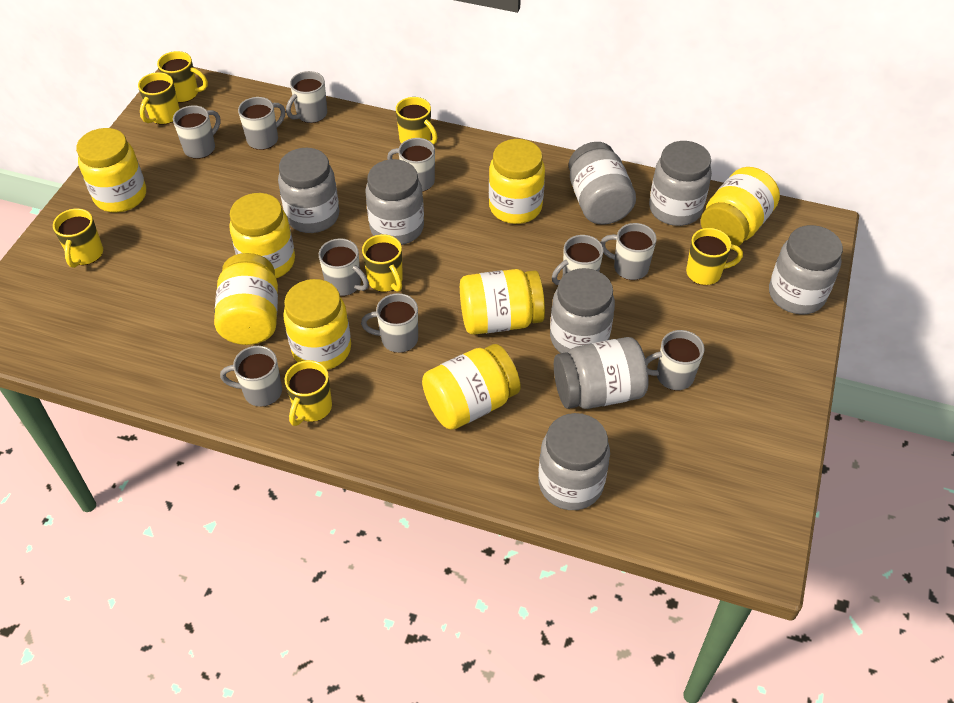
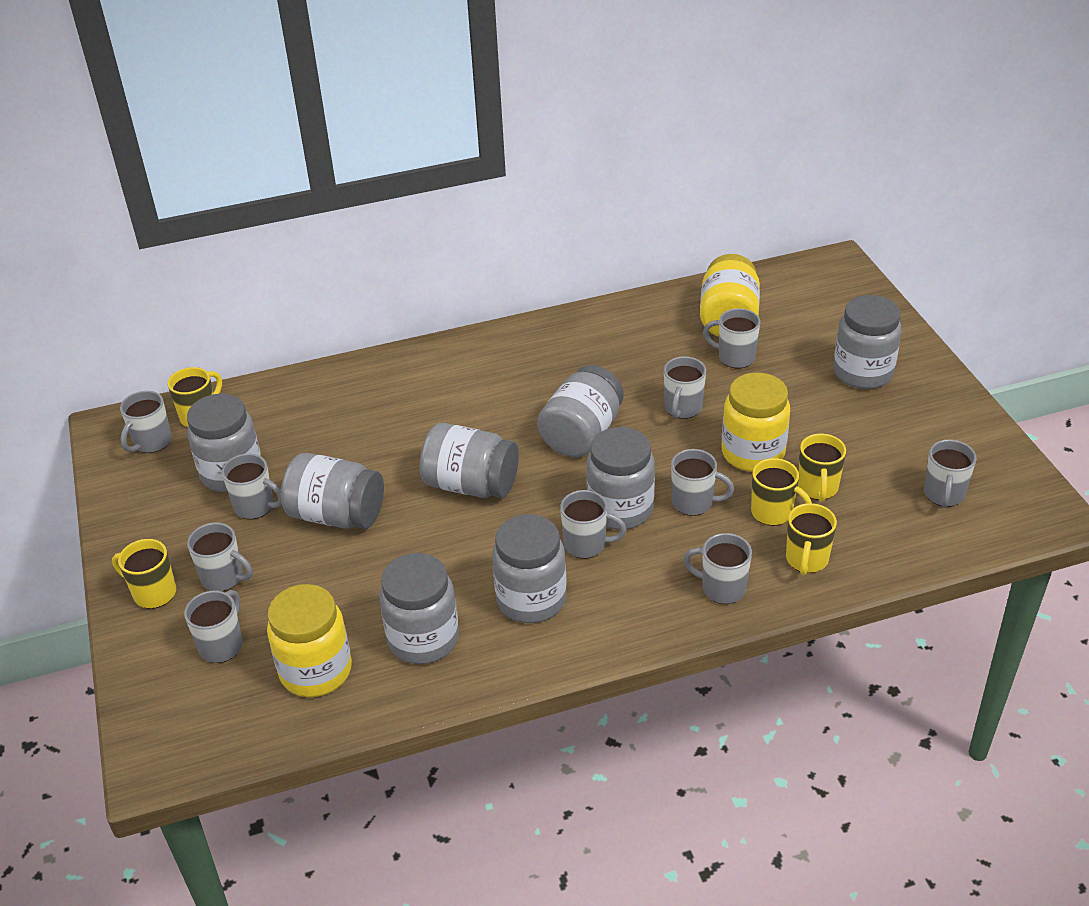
yellow jar: 8 -> 3
yellow mug: 7 -> 5

